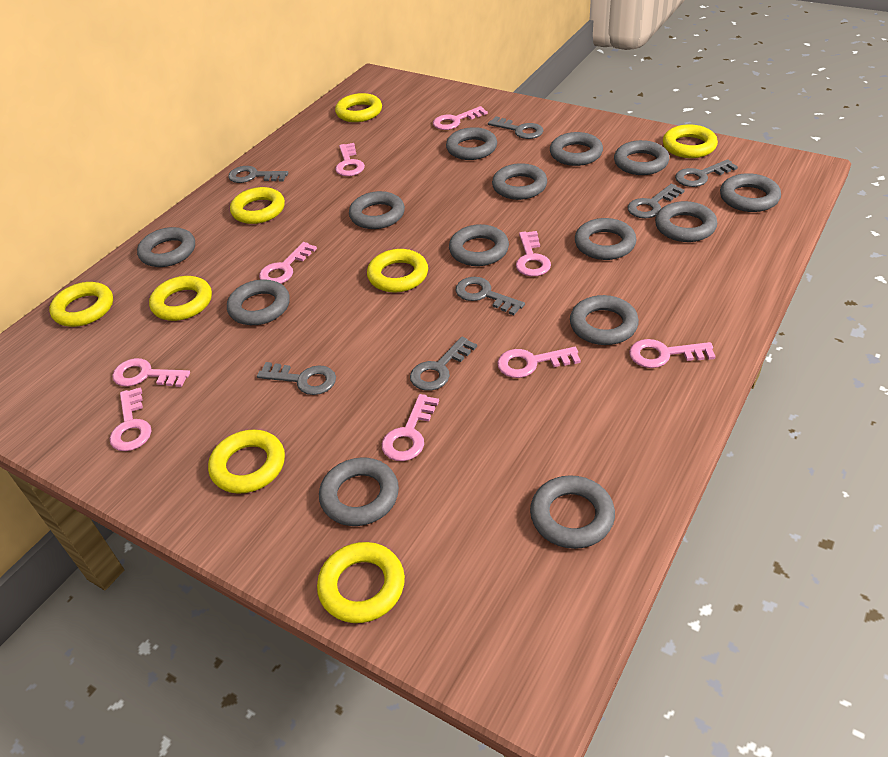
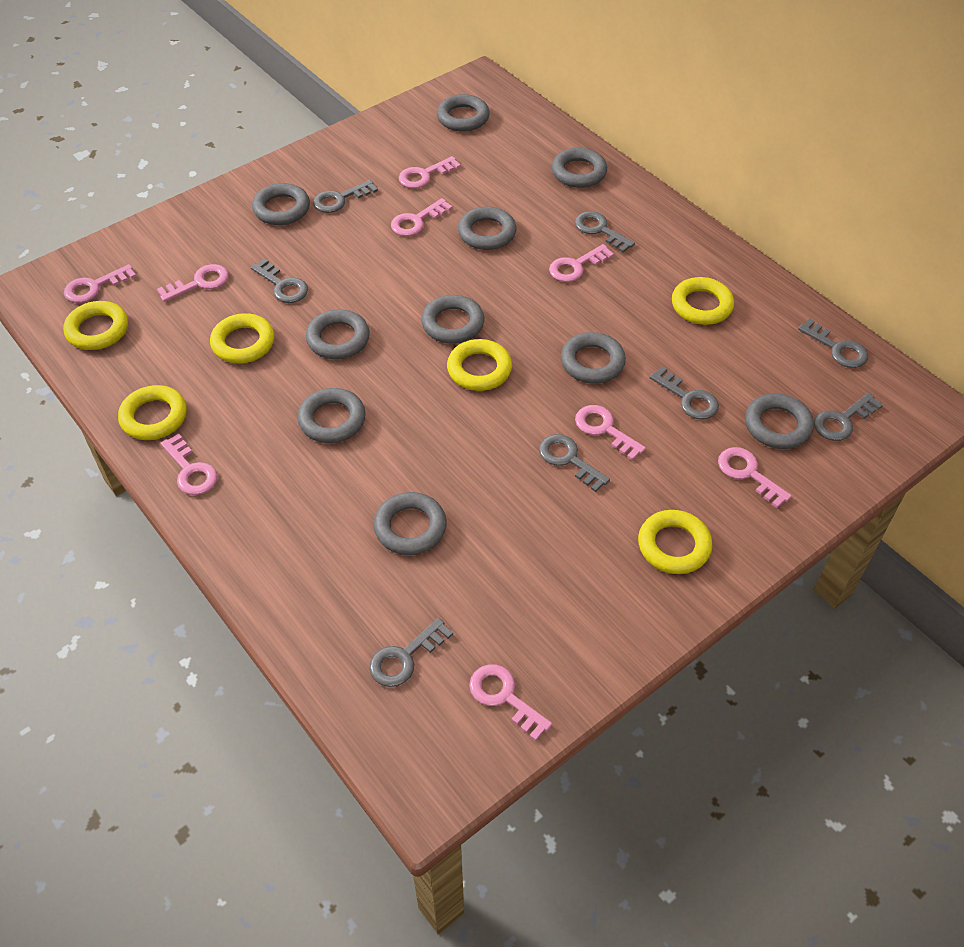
grey key: 7 -> 8
grey ring: 14 -> 10
yellow ring: 8 -> 6

